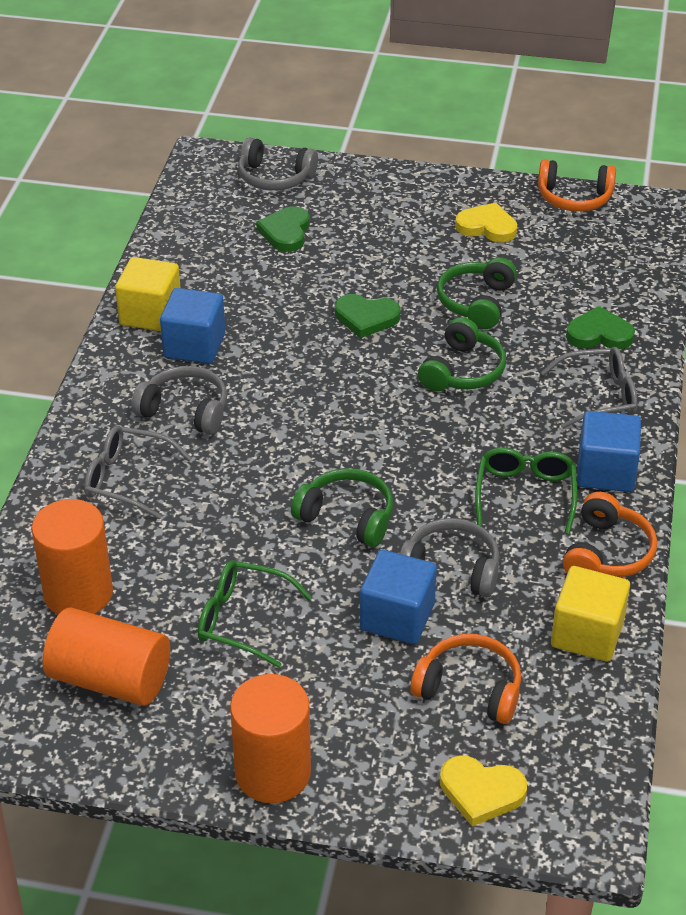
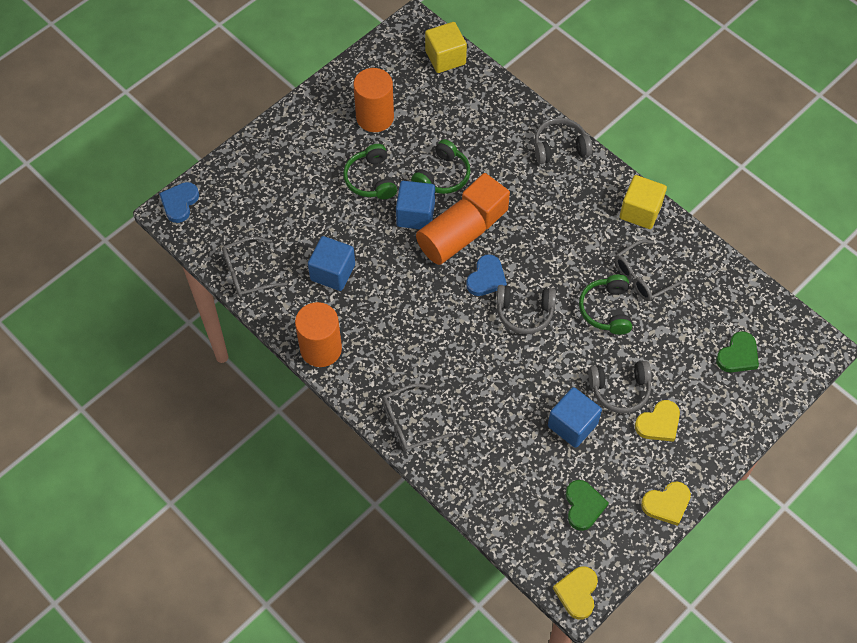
blue heart: 0 -> 2
green glasses: 2 -> 0
green heart: 3 -> 2
grey glasses: 2 -> 3
orange cube: 0 -> 1
orange headphones: 3 -> 0
yellow heart: 2 -> 3

